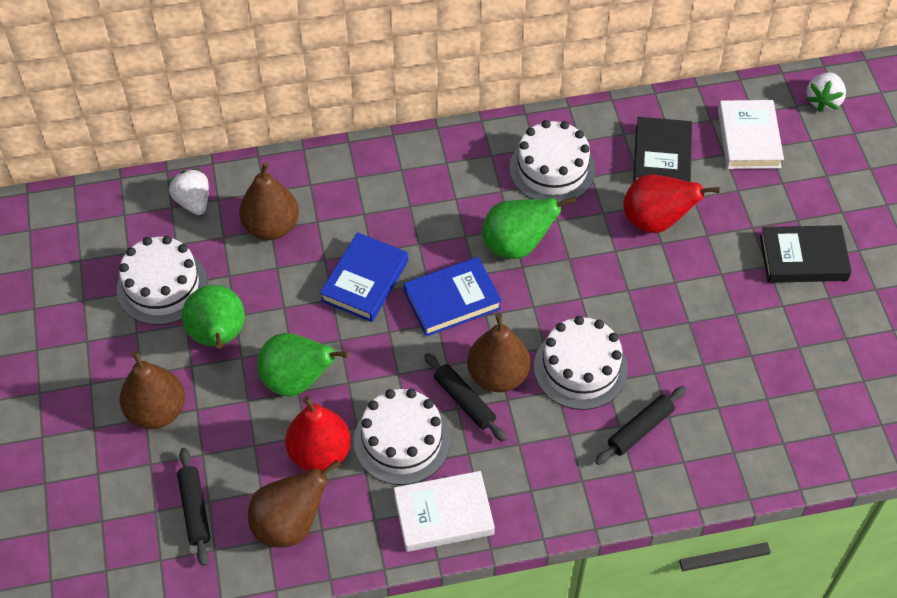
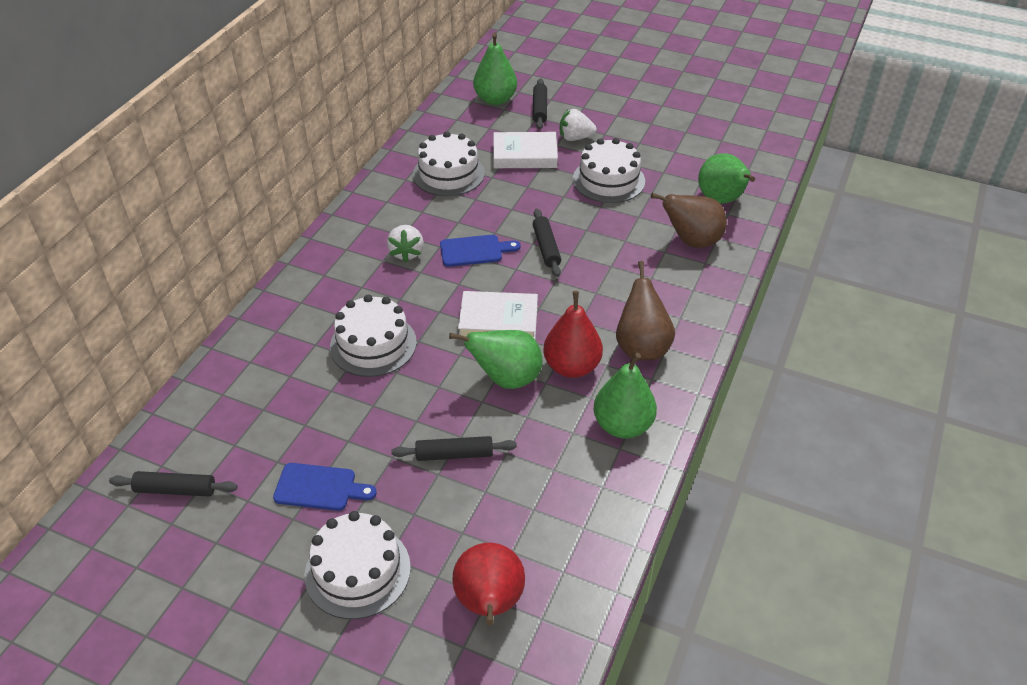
black book: 2 -> 0
black rolling pin: 3 -> 4
blue book: 2 -> 0
blue cutting board: 0 -> 2
brown pear: 4 -> 2
green pear: 3 -> 4

